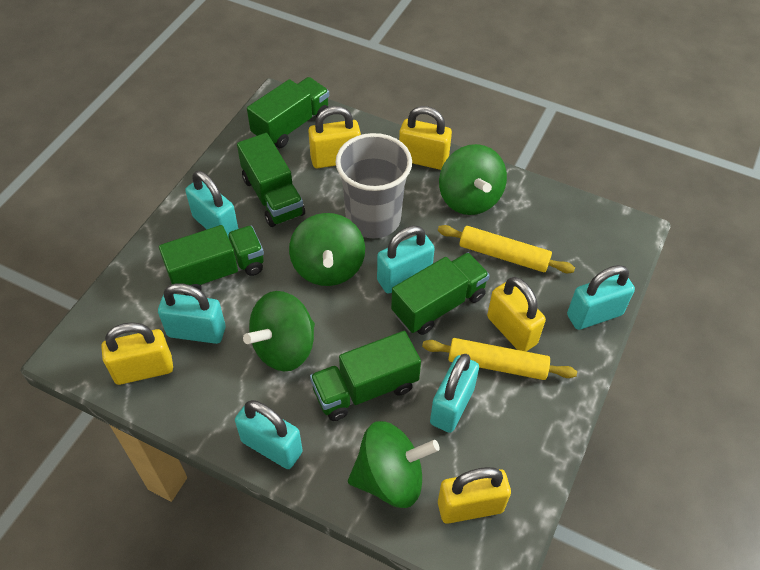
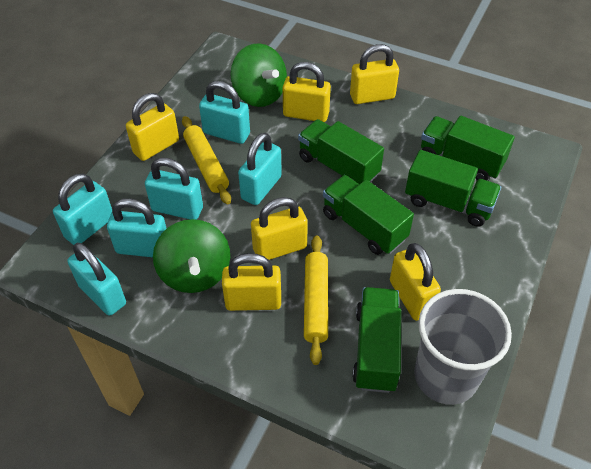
green spinning top: 4 -> 2
yellow padlock: 5 -> 6

